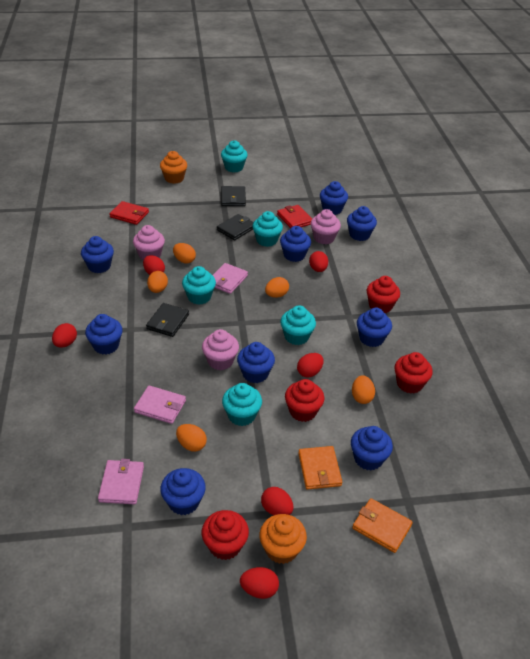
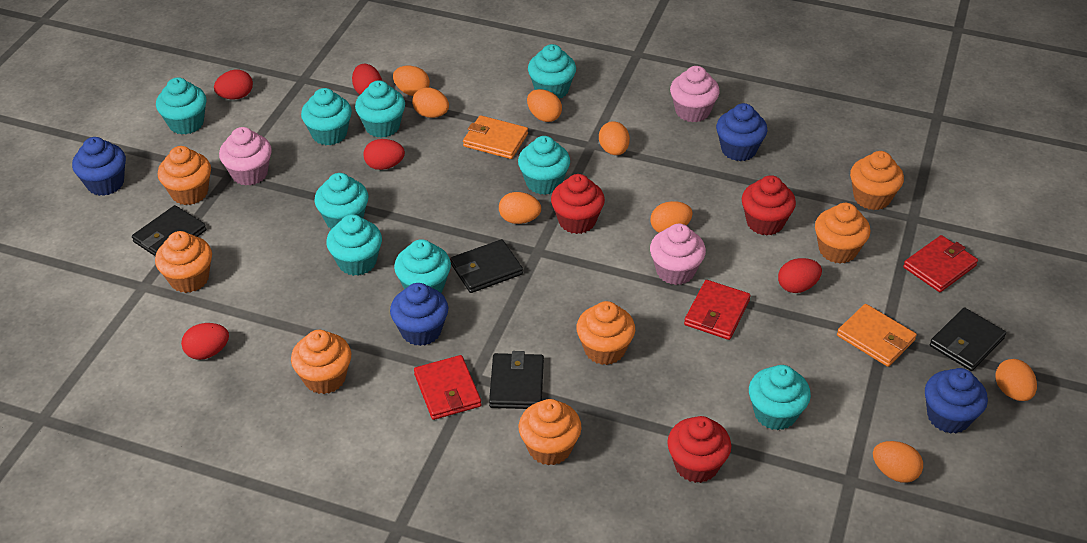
black wallet: 3 -> 4
blue cupcake: 9 -> 4
orange cupcake: 2 -> 7
orange egg: 5 -> 8
pink wallet: 3 -> 0
red cupcake: 4 -> 3
red egg: 6 -> 5
red wallet: 2 -> 3
turquoise cupcake: 5 -> 9

